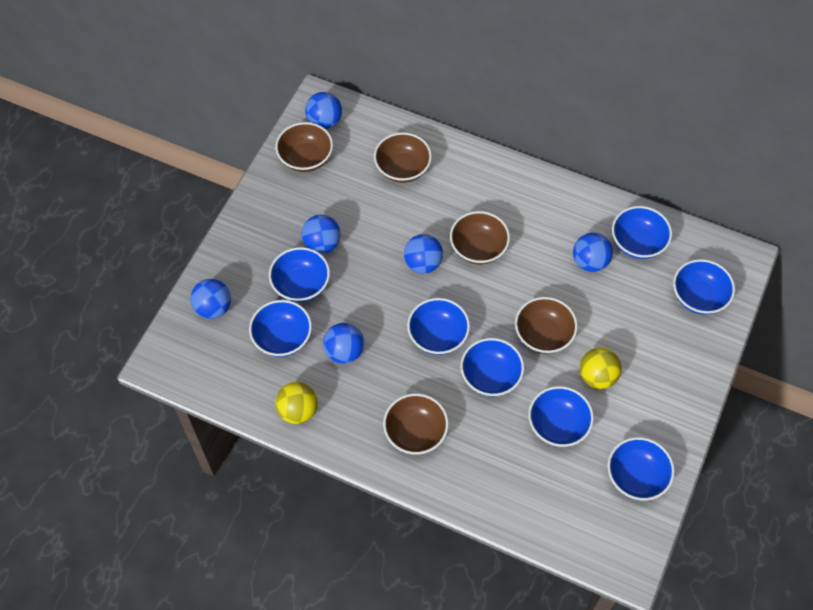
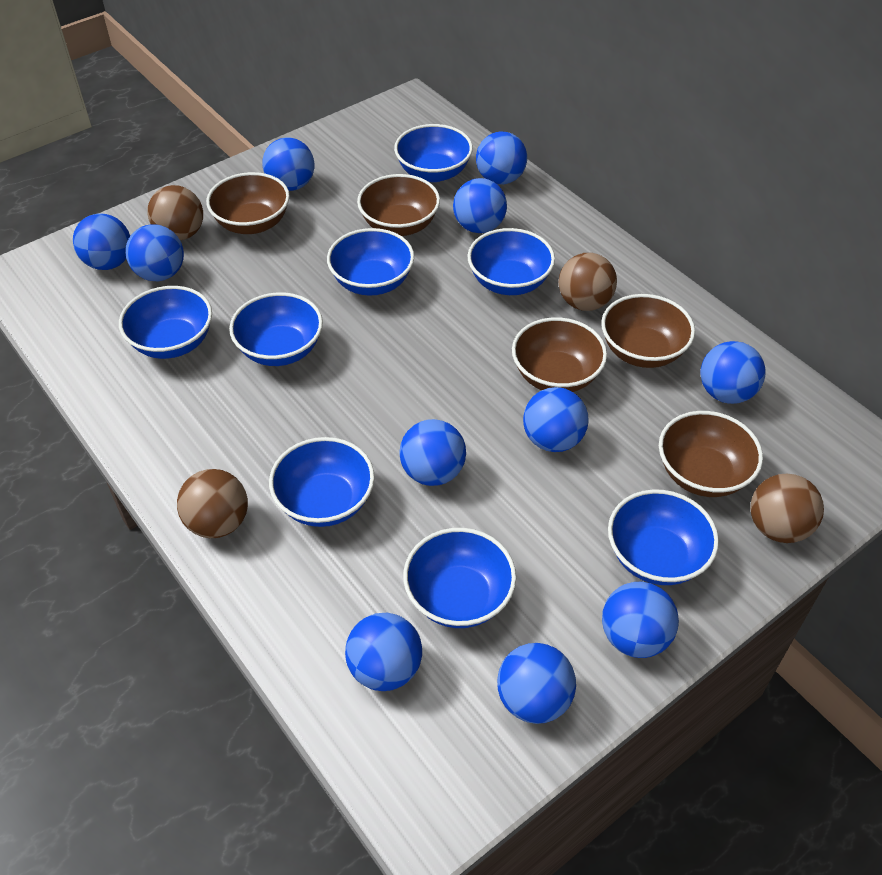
blue ball: 6 -> 11
brown ball: 0 -> 4
yellow ball: 2 -> 0

